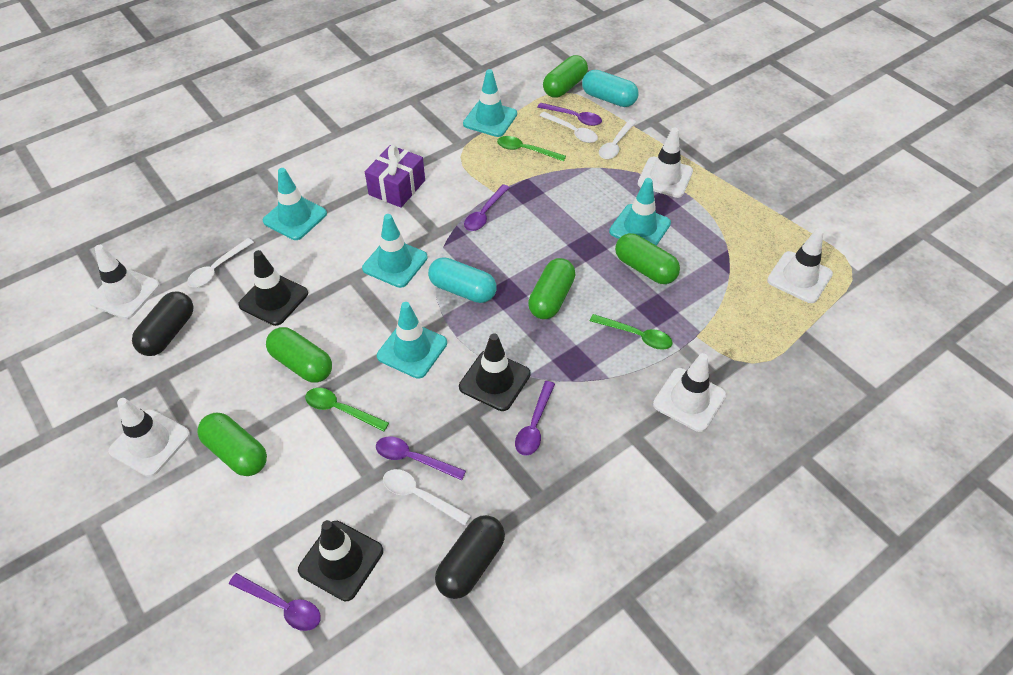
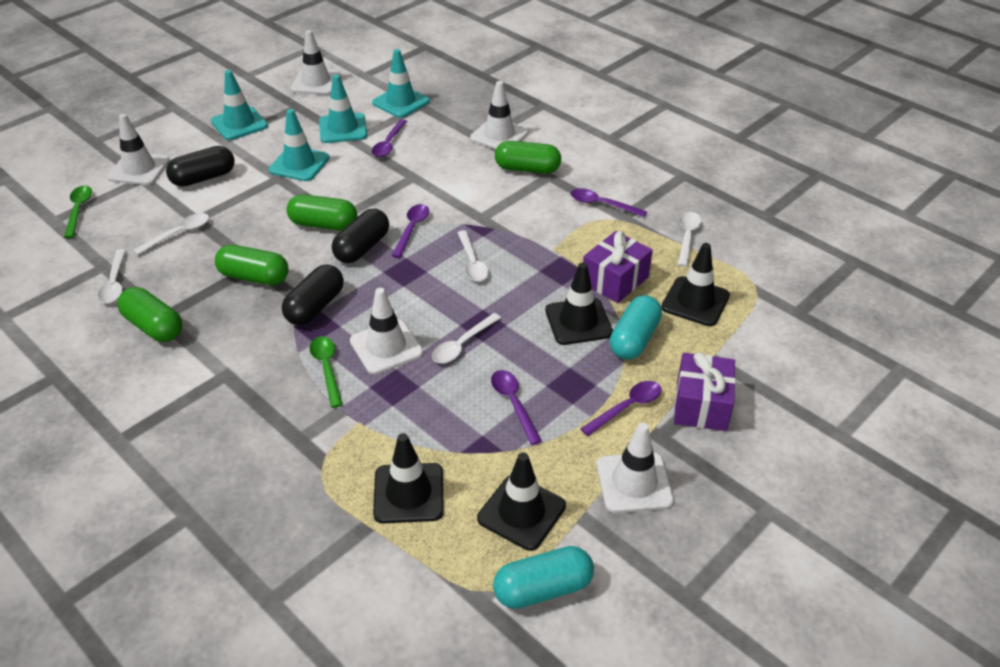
black capsule: 2 -> 3
black traffic cone: 3 -> 4
green capsule: 5 -> 4
green spoon: 3 -> 2
purple gift: 1 -> 2
turquoise traffic cone: 5 -> 4
white spoon: 4 -> 5

